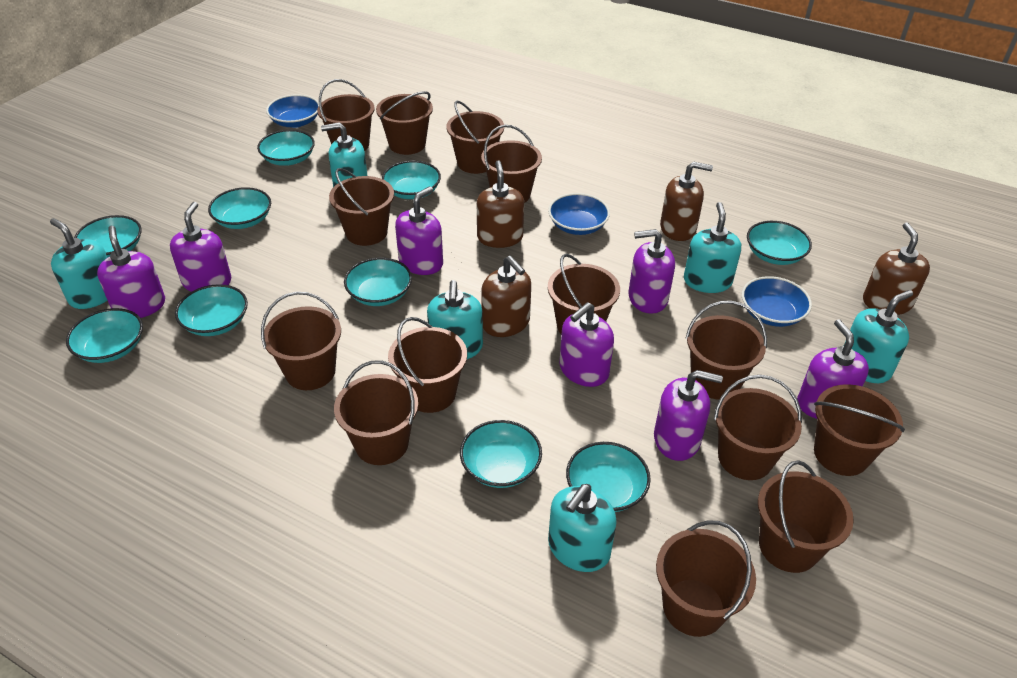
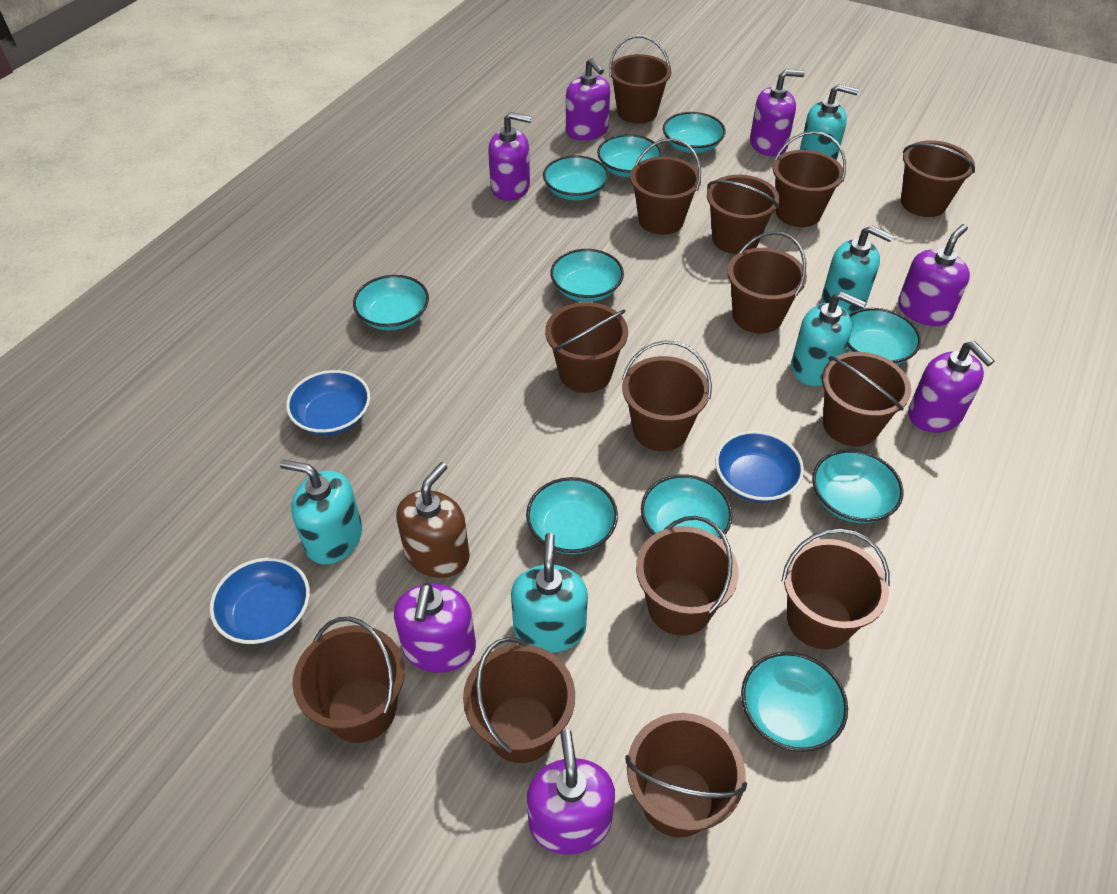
brown soap dispenser: 4 -> 1
turquoise soap dispenser: 6 -> 5

